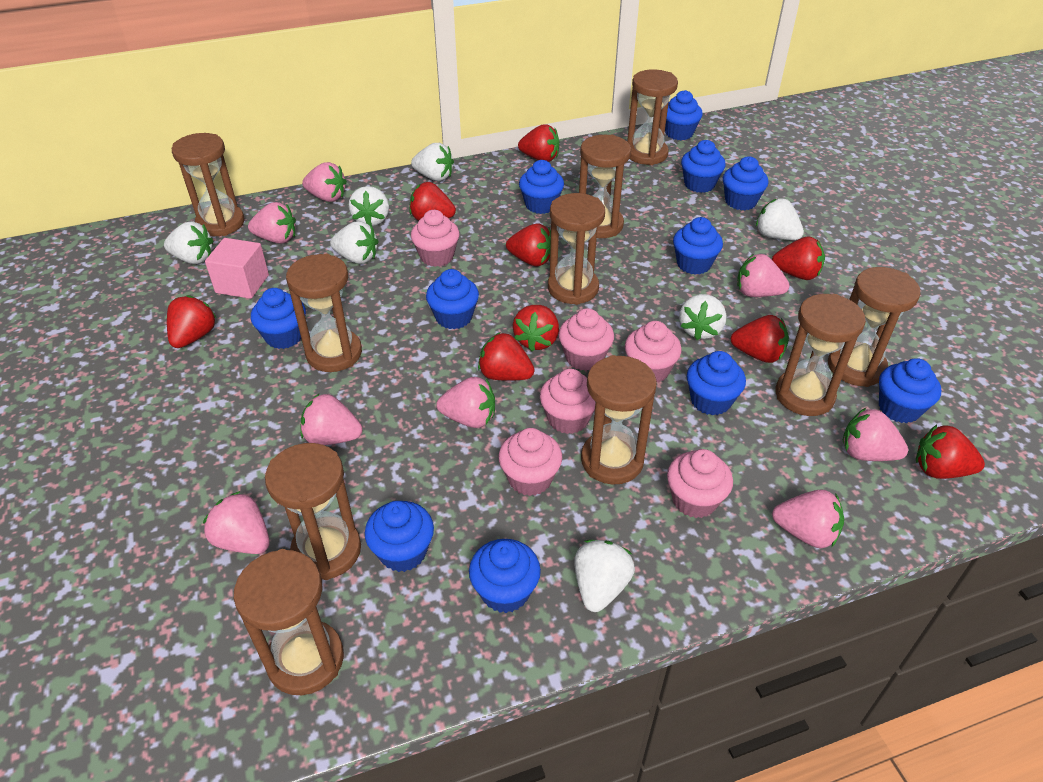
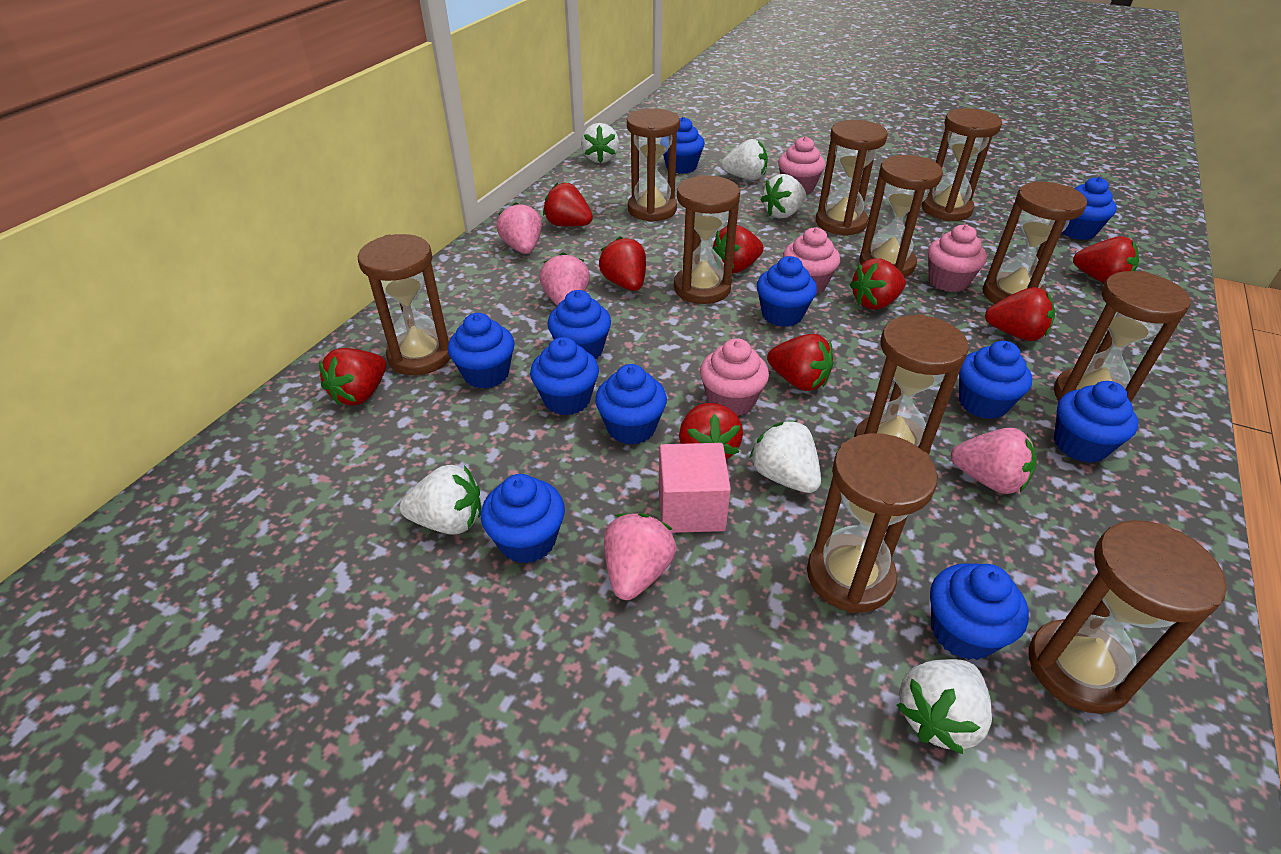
brown hourglass: 10 -> 11
pink cupcake: 6 -> 4
pink strawberry: 8 -> 4
white strawberry: 7 -> 6

